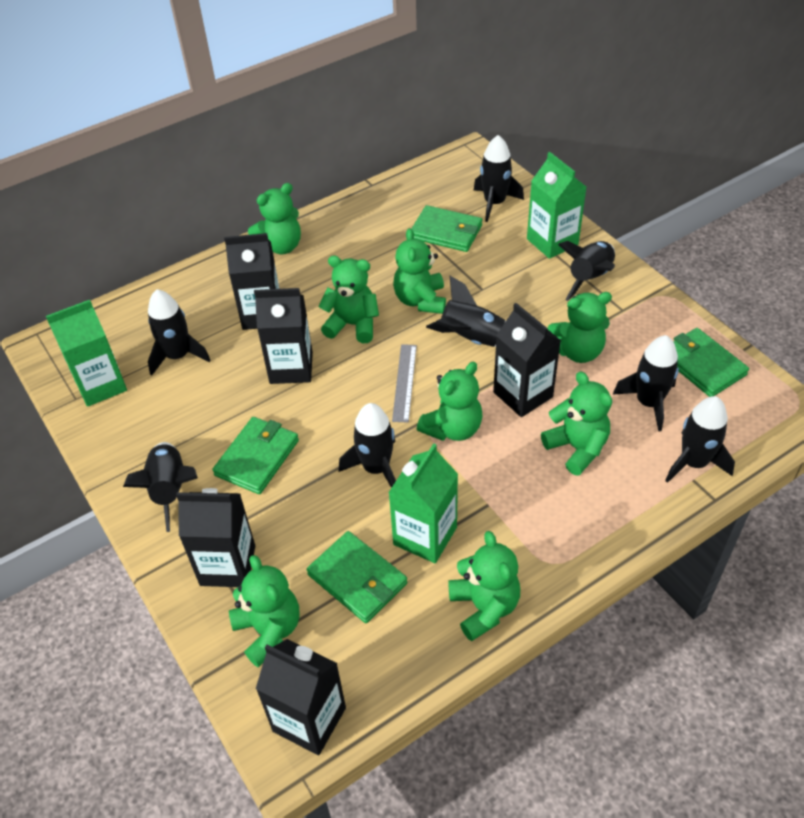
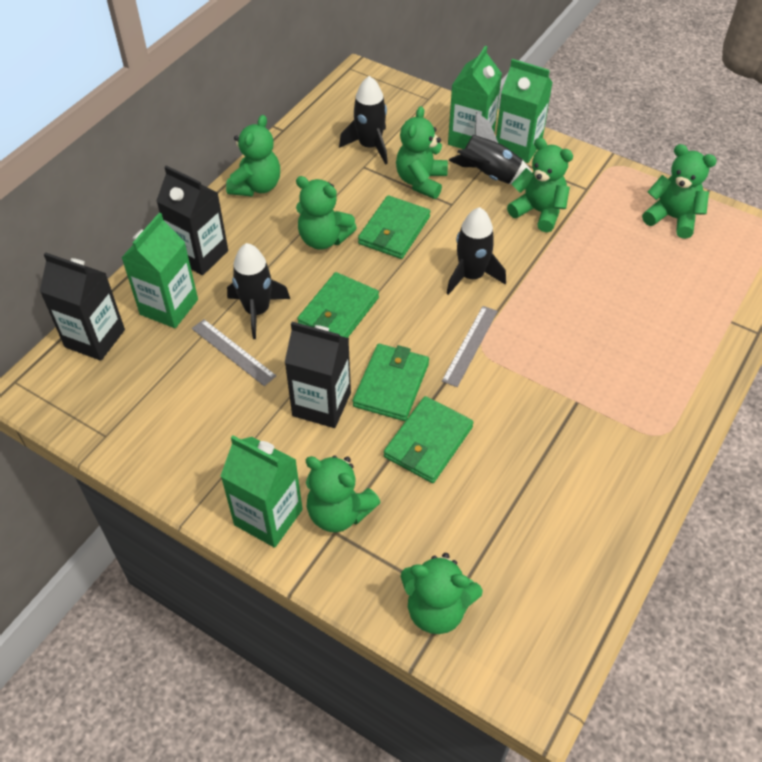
black carton: 5 -> 3
black rocket: 8 -> 4
green carton: 3 -> 4
green teddy bear: 8 -> 7
grey ruler: 1 -> 2

